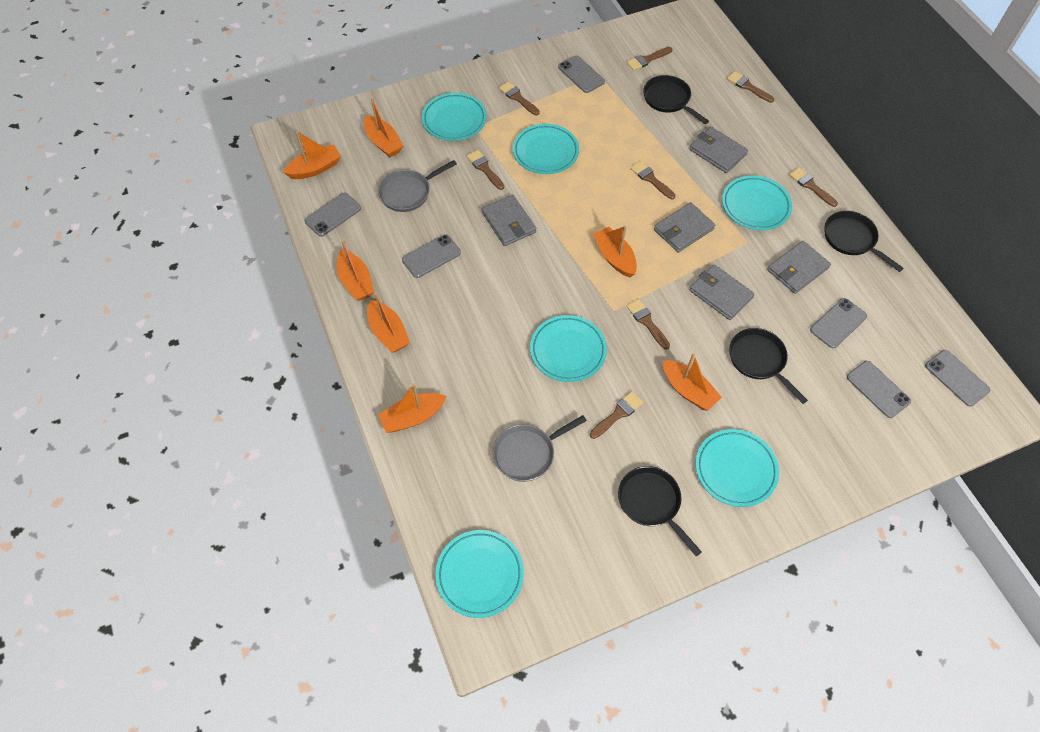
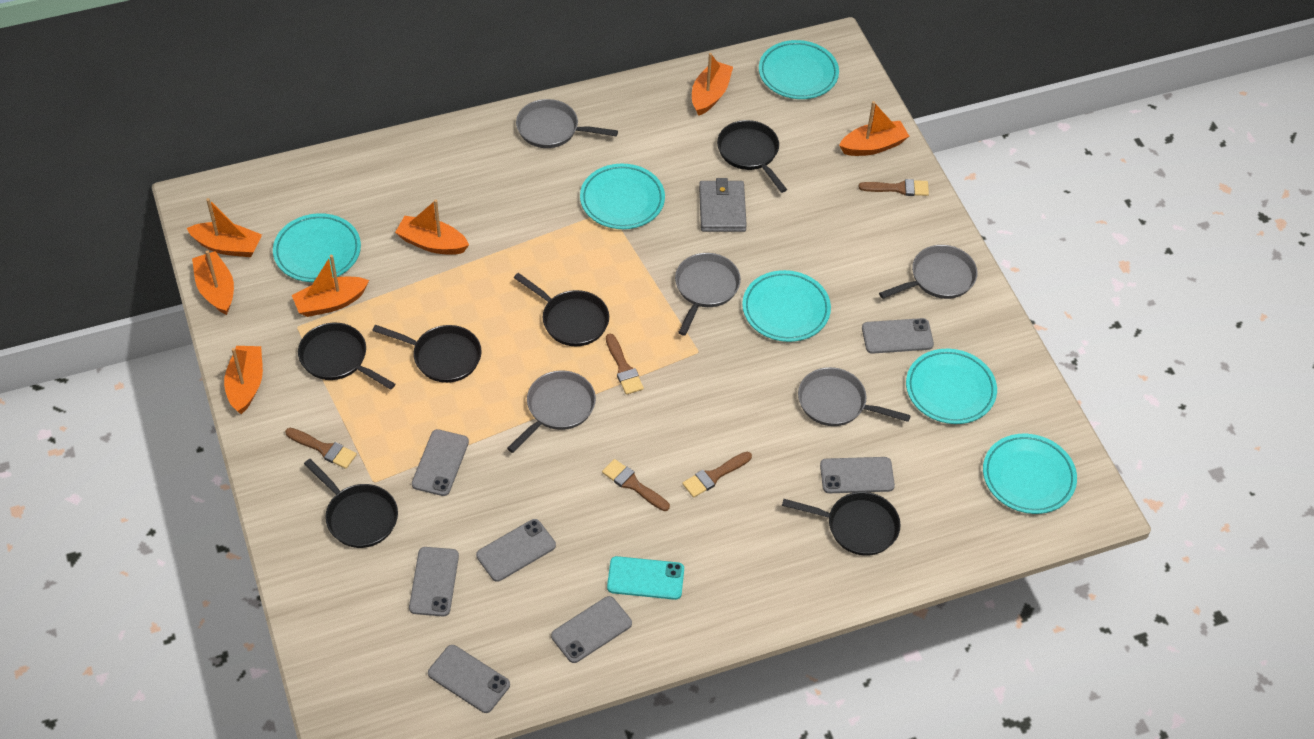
black pan: 4 -> 6
brown brush: 8 -> 5
grey pan: 2 -> 5
grey phone: 6 -> 7
grey wallet: 5 -> 1
turquoise phone: 0 -> 1

